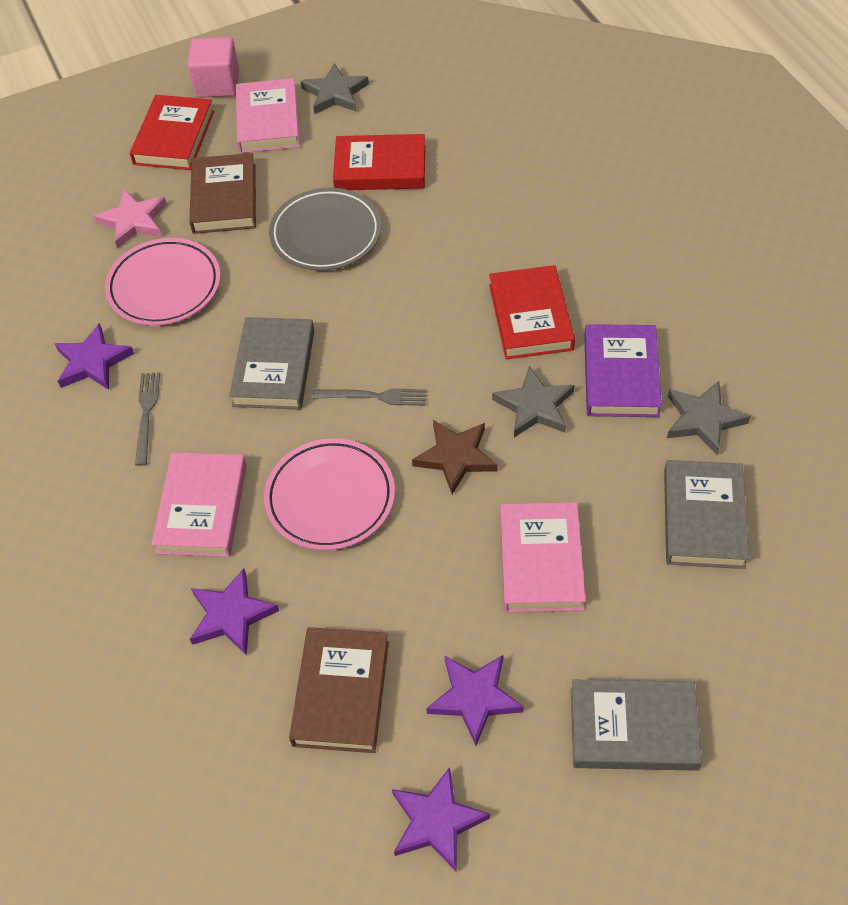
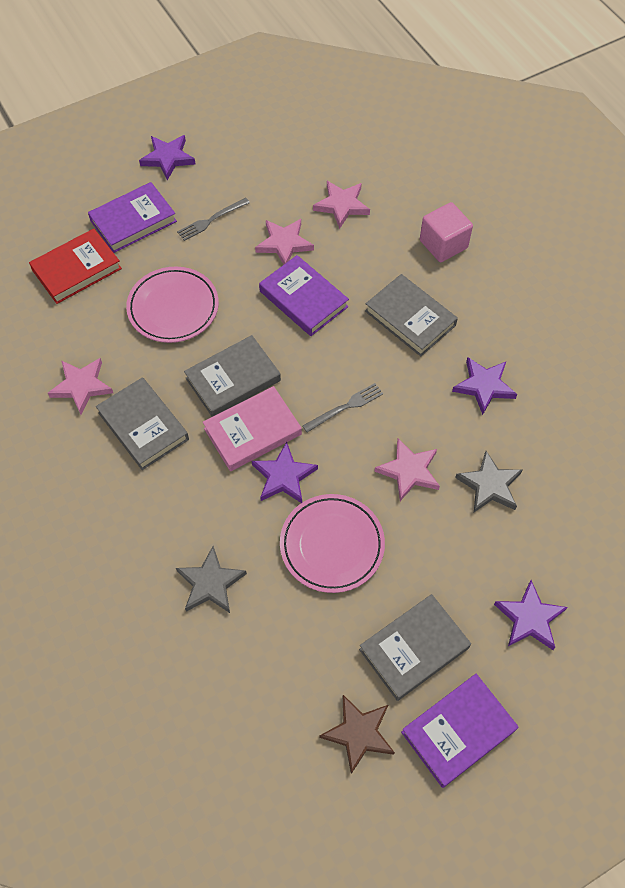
brown book: 2 -> 0
grey book: 3 -> 4
grey plate: 1 -> 0
grey star: 3 -> 2
pink book: 3 -> 1
pink star: 1 -> 4
purple book: 1 -> 3
red book: 3 -> 1

